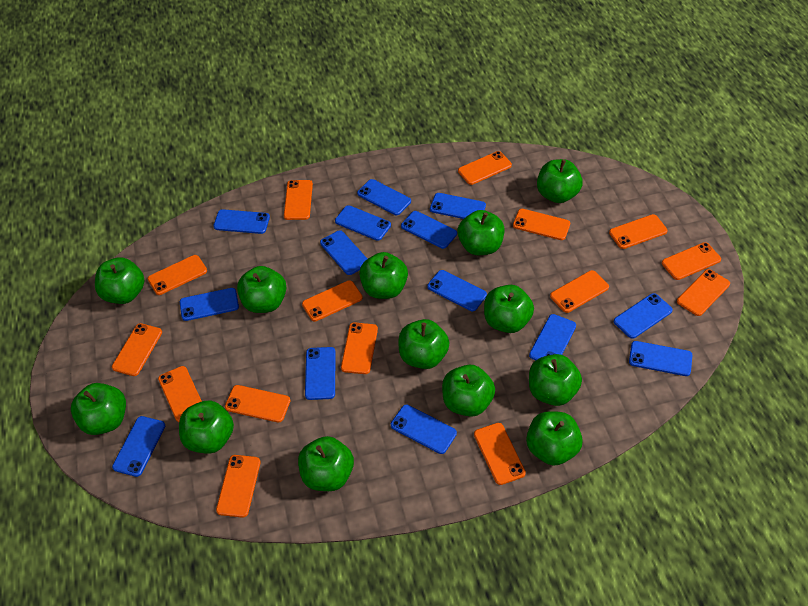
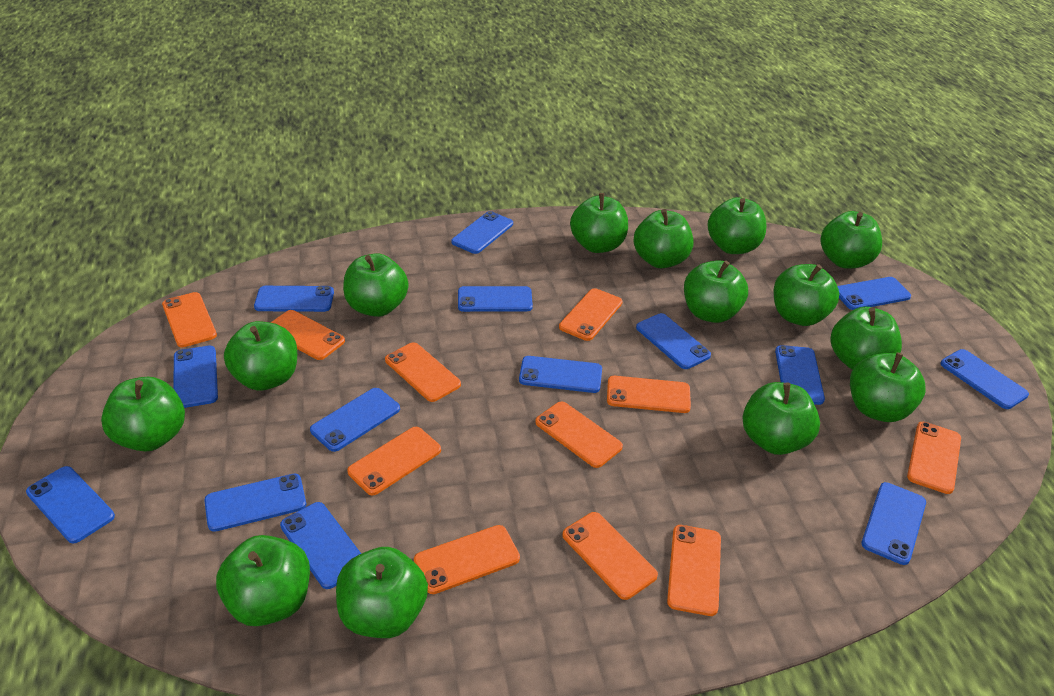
green apple: 13 -> 14
orange phone: 15 -> 11

